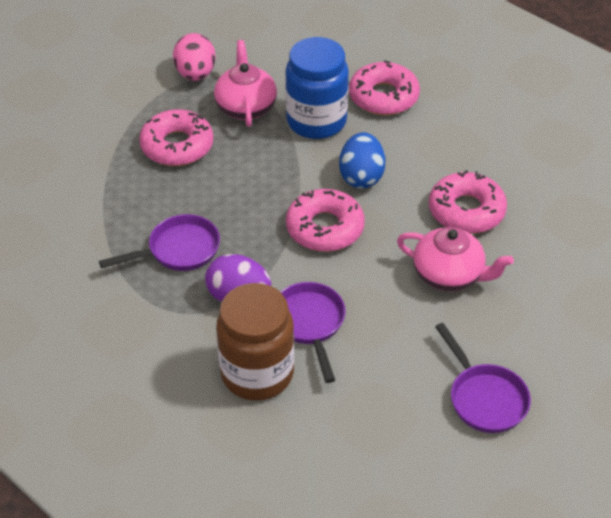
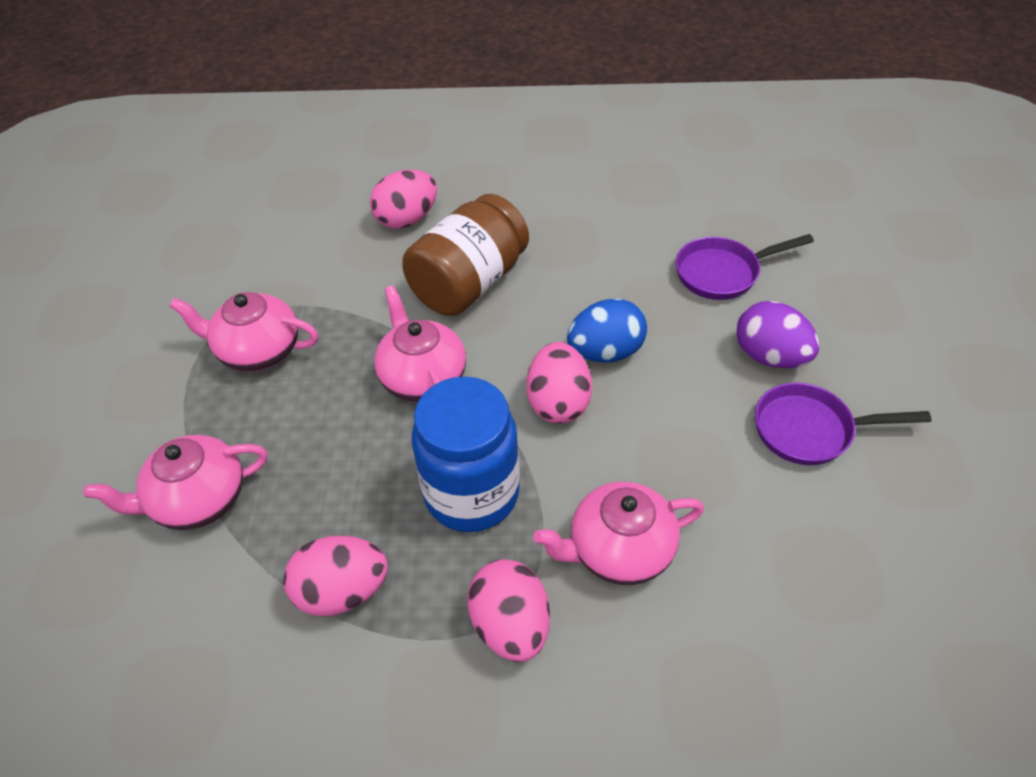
pink donut: 4 -> 0
pink egg: 1 -> 4
pink teapot: 2 -> 4
purple pan: 3 -> 2

